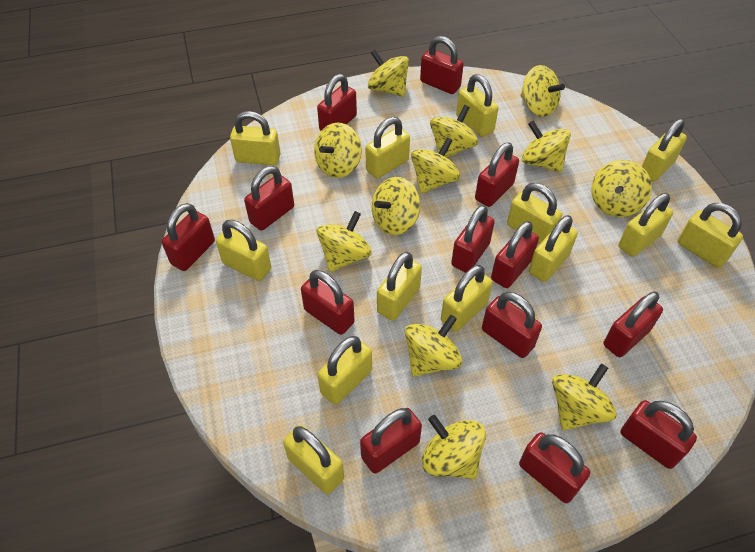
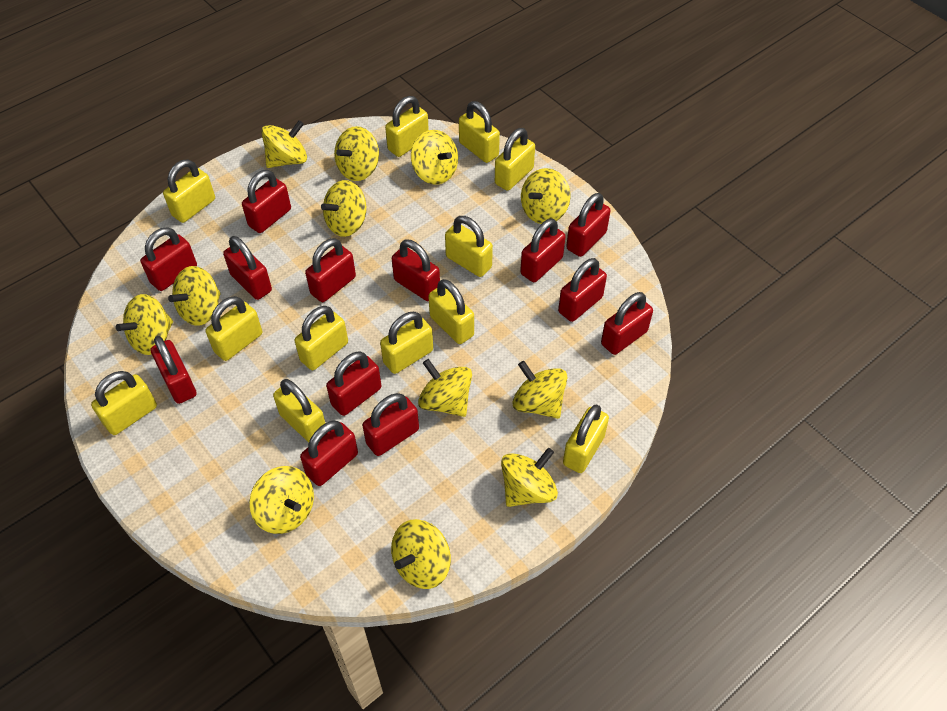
yellow padlock: 13 -> 12

